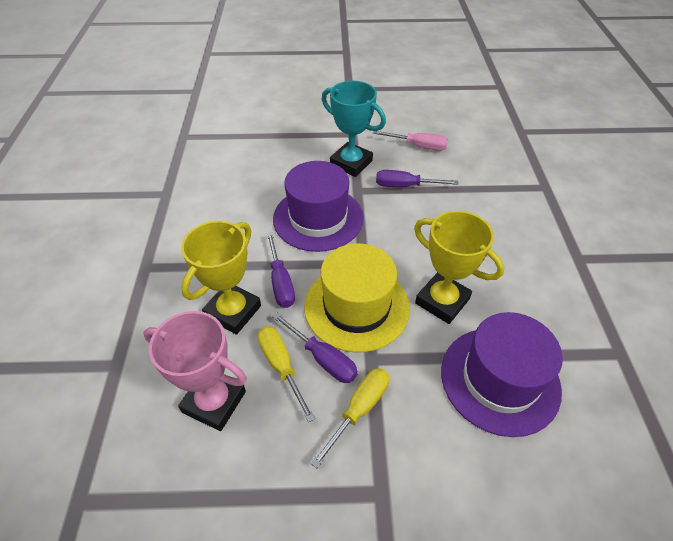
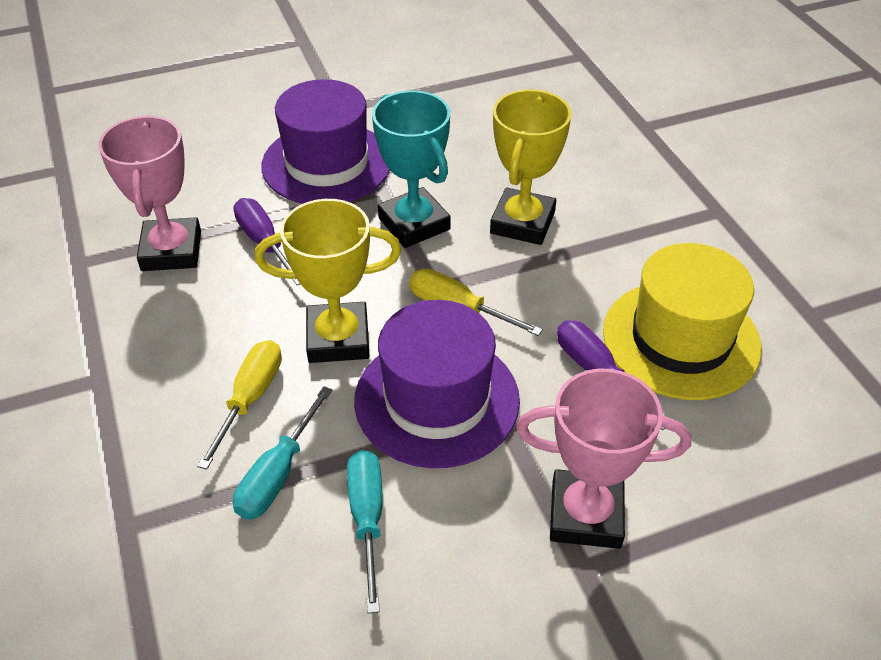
pink screwdriver: 1 -> 0
pink trophy: 1 -> 2
purple screwdriver: 3 -> 2
turquoise screwdriver: 0 -> 2

